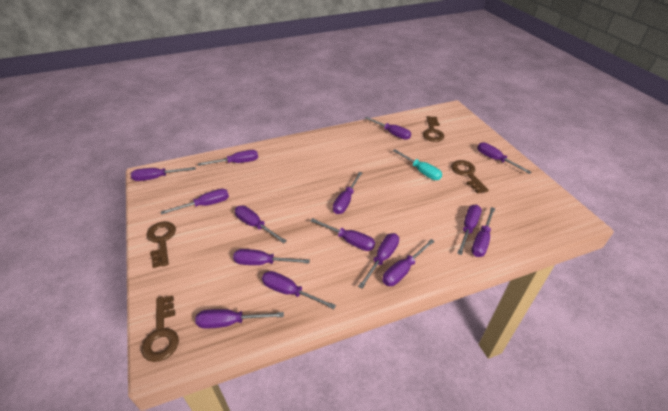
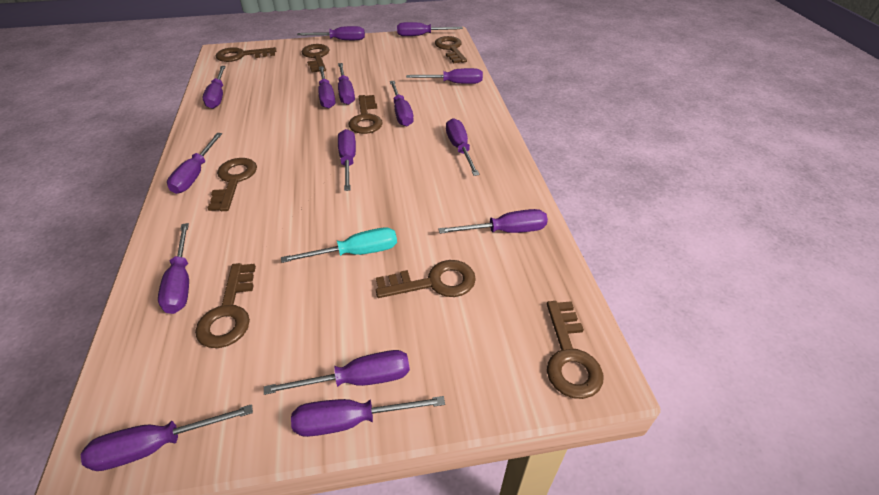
brown key: 4 -> 8

